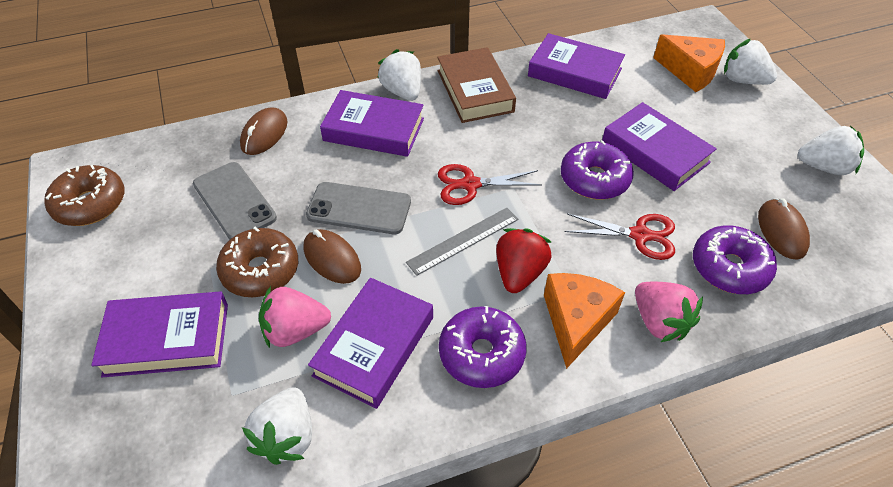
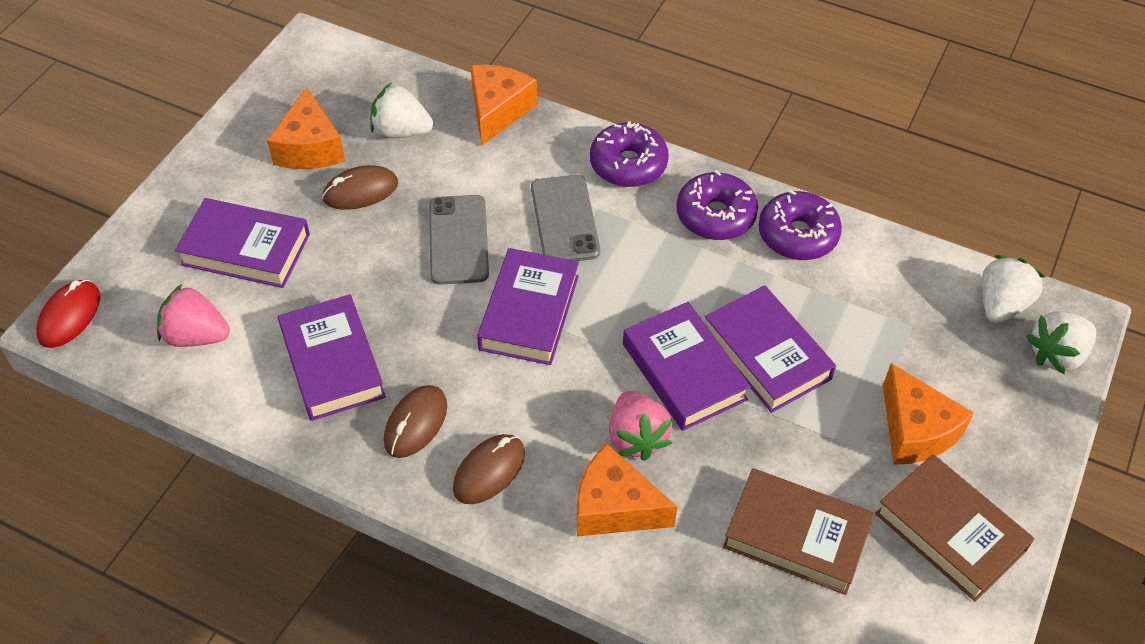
brown book: 1 -> 2
brown donut: 2 -> 0
grey ruler: 1 -> 0
orange cheese: 2 -> 4
red mouse: 0 -> 1
red scissors: 2 -> 0
red strawberry: 1 -> 0
white strawberry: 4 -> 3

